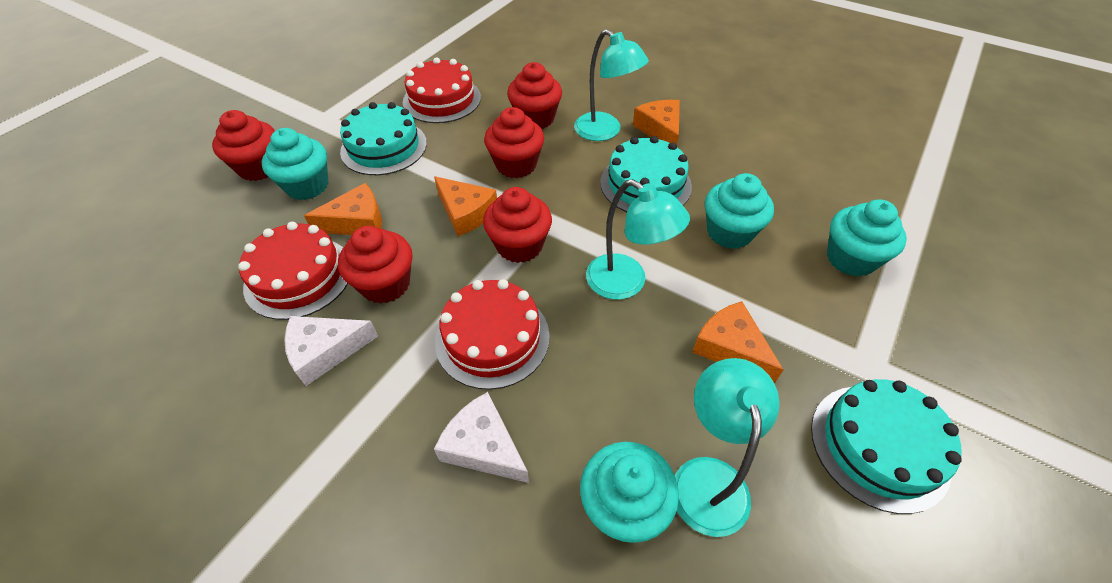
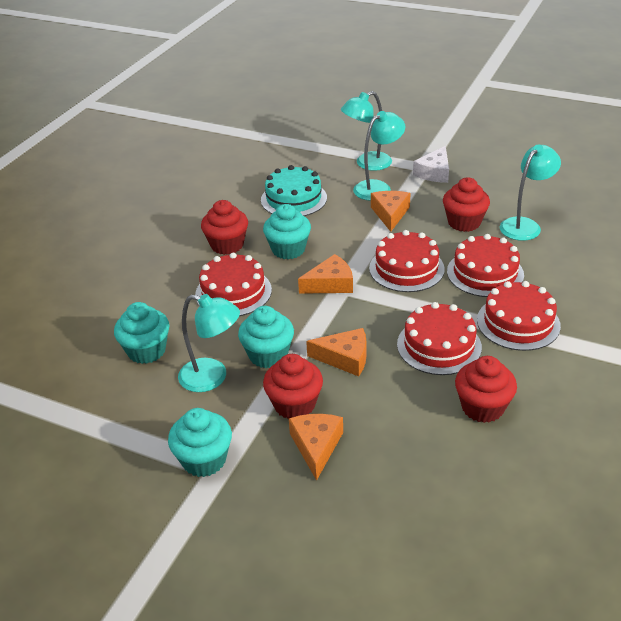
red cake: 3 -> 5
red cupcake: 5 -> 4
turquoise cake: 3 -> 1
turquoise lamp: 3 -> 4
white cheese: 2 -> 1

